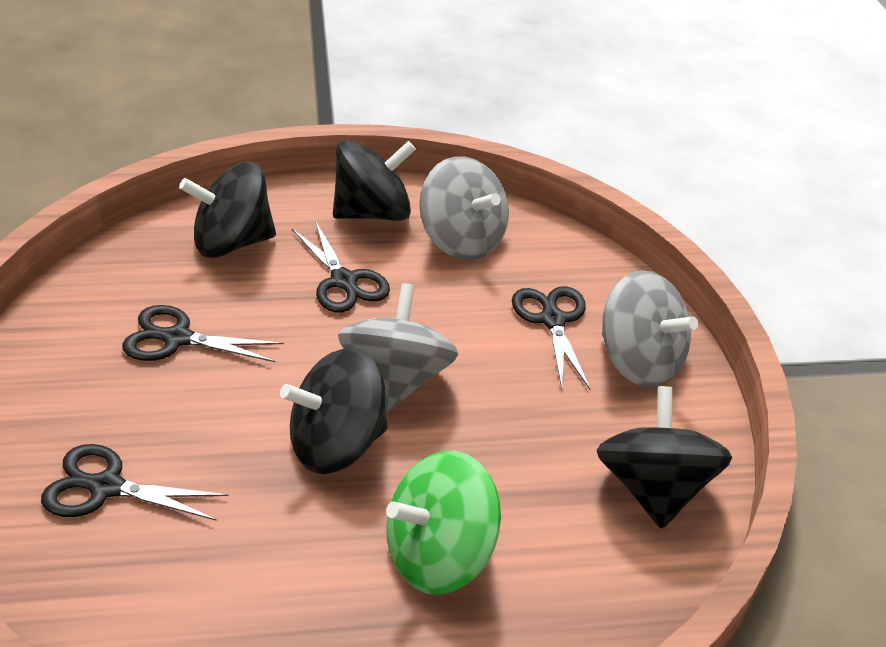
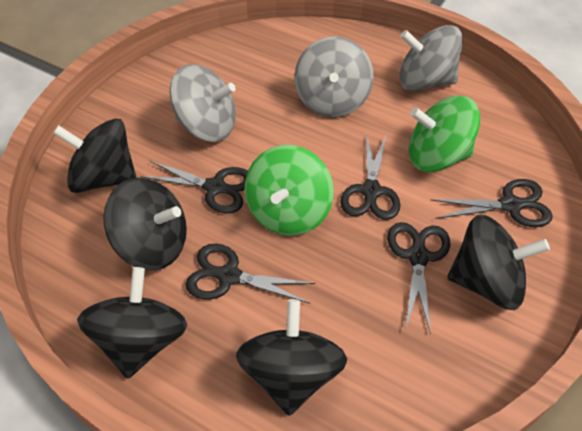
black scissors: 4 -> 5
black spinning top: 4 -> 5
green spinning top: 1 -> 2

